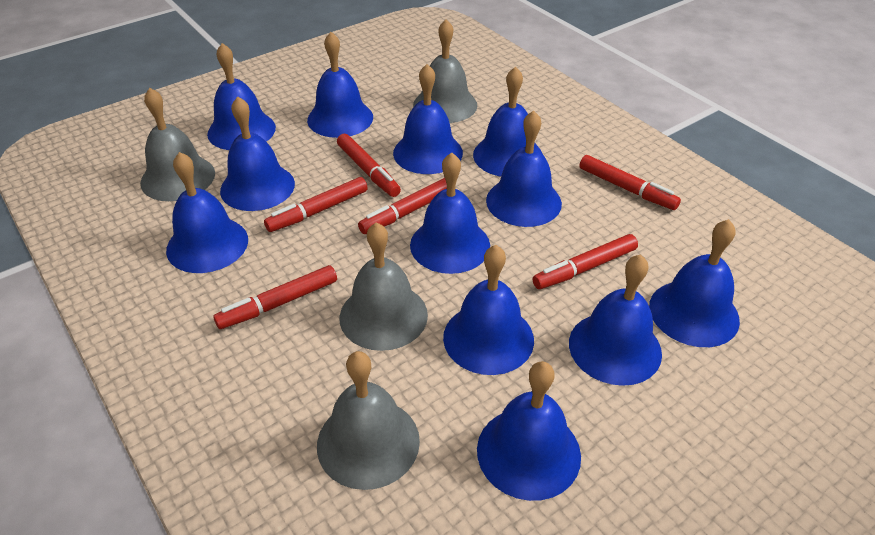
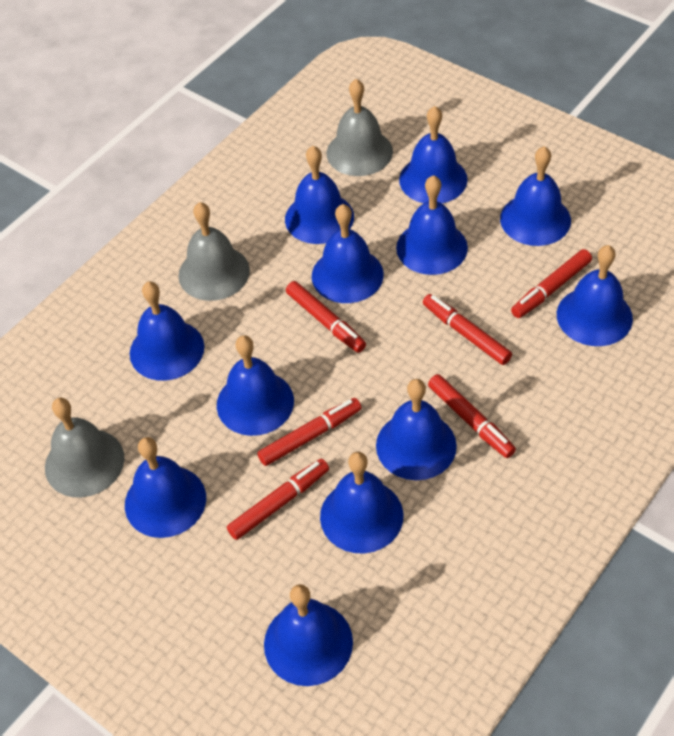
grey bell: 4 -> 3

